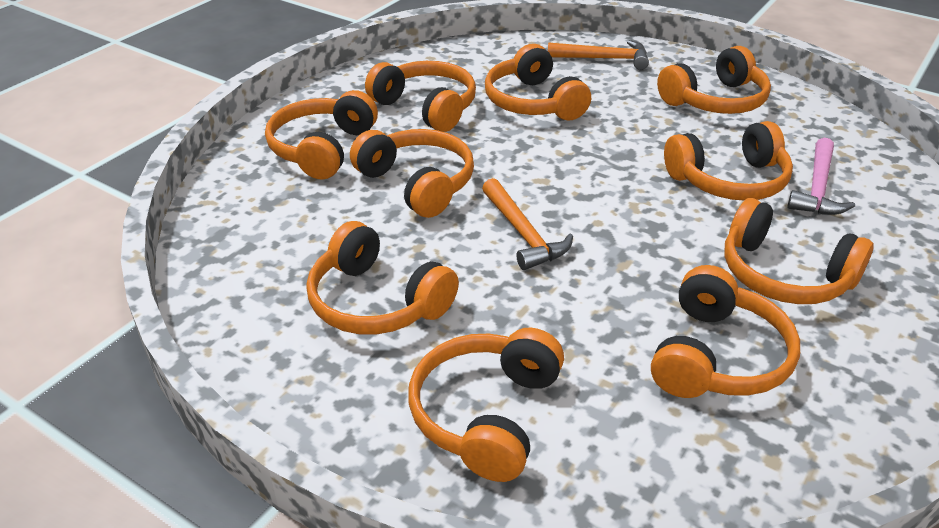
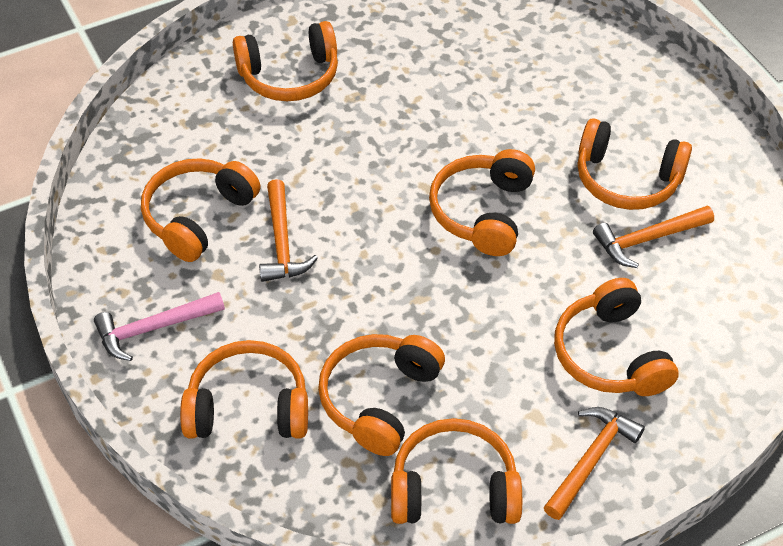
orange hammer: 2 -> 3
orange headphones: 10 -> 8

